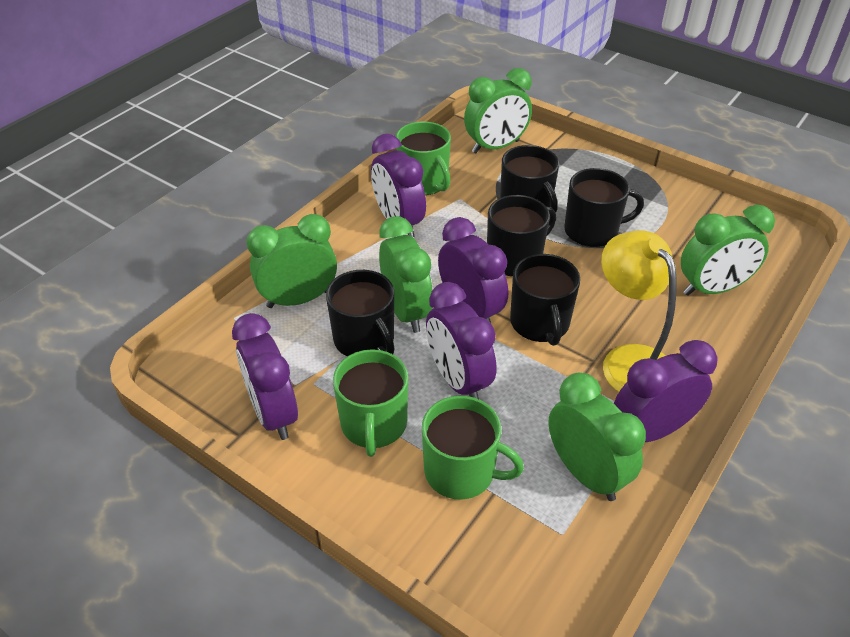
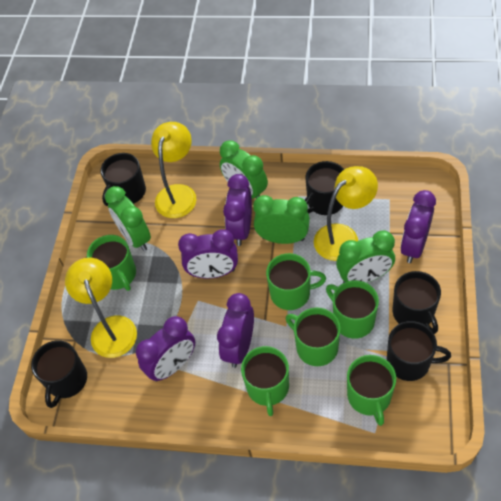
green clock: 5 -> 4
green mug: 3 -> 6
yellow lamp: 1 -> 3

